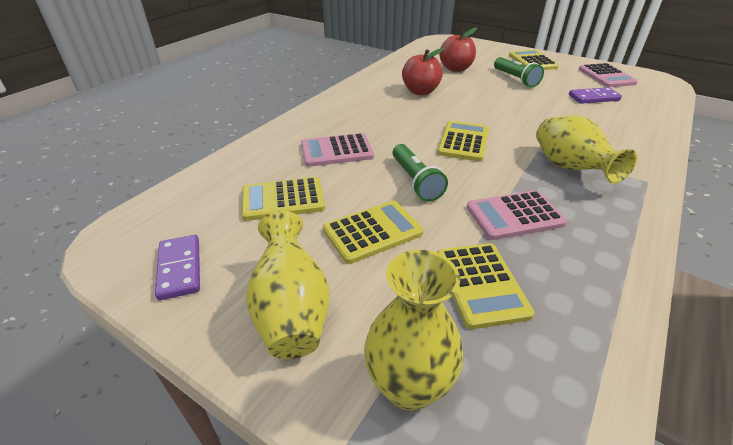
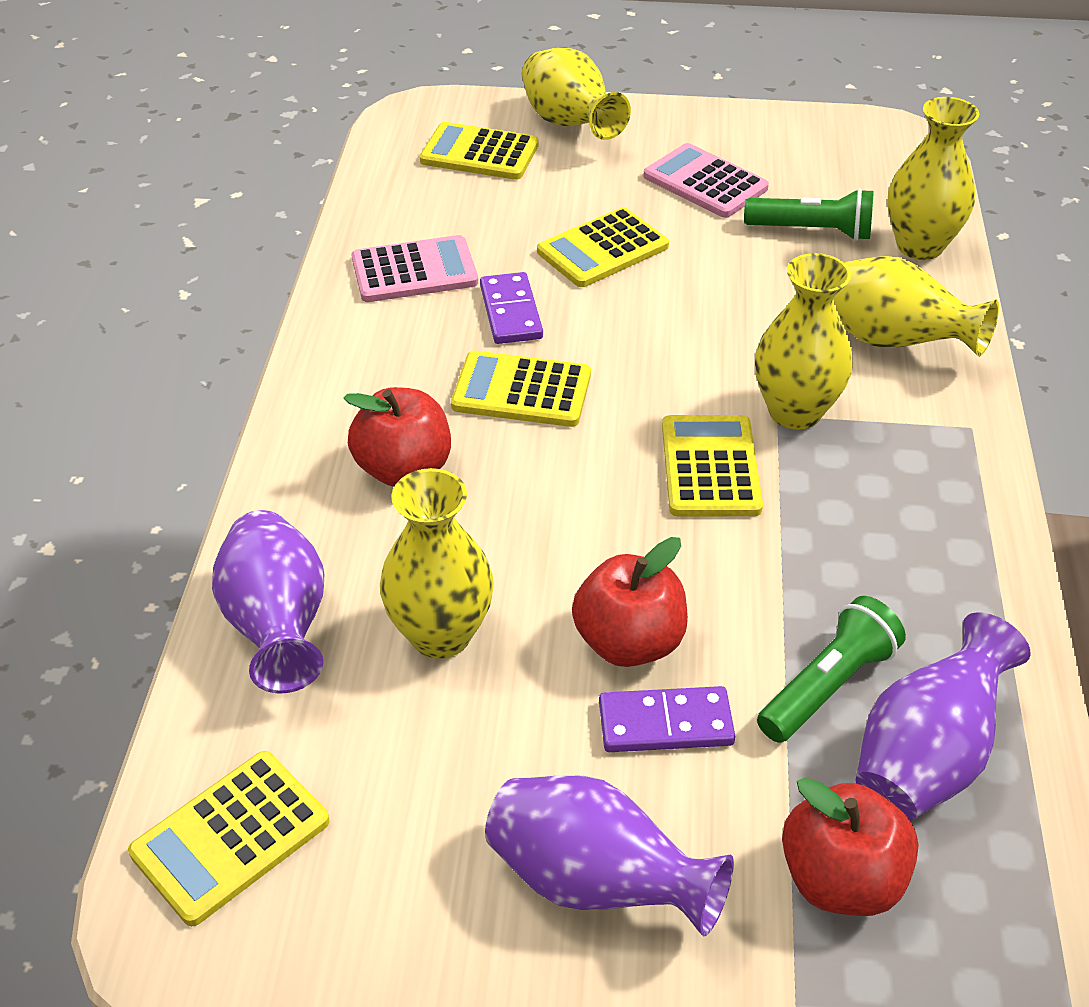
pink calculator: 3 -> 2
purple vase: 0 -> 3
red apple: 2 -> 3
yellow vase: 3 -> 5

